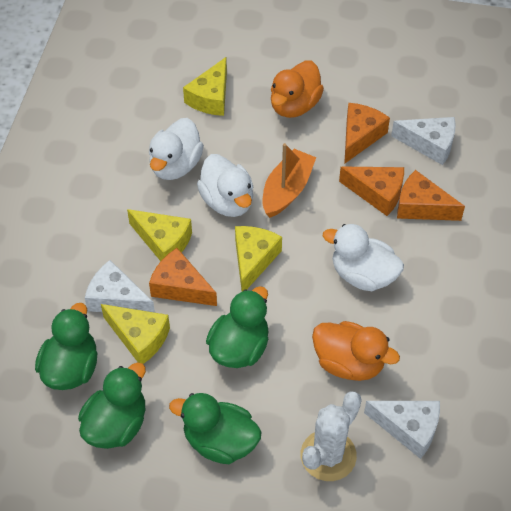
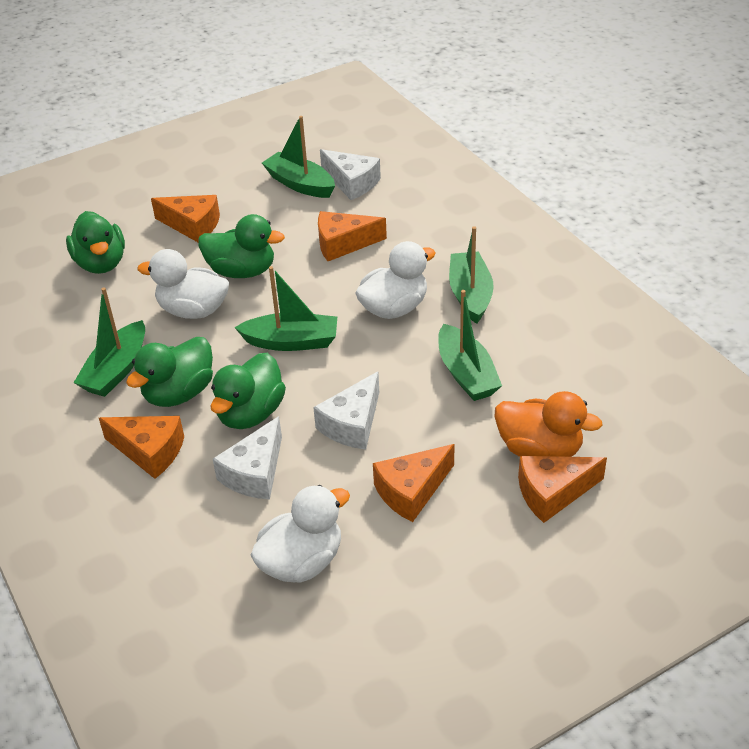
green boat: 0 -> 5
orange boat: 1 -> 0
orange cheese: 4 -> 5
orange duck: 2 -> 1
white cactus: 1 -> 0
yellow cheese: 4 -> 0

